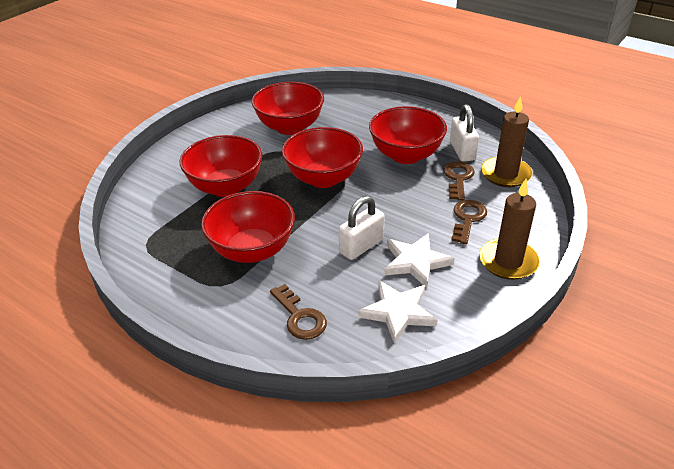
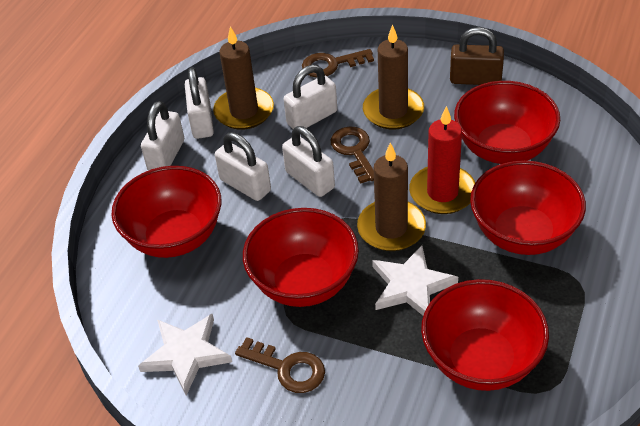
brown candle: 2 -> 3
brown padlock: 0 -> 1
red candle: 0 -> 1
white padlock: 2 -> 5

